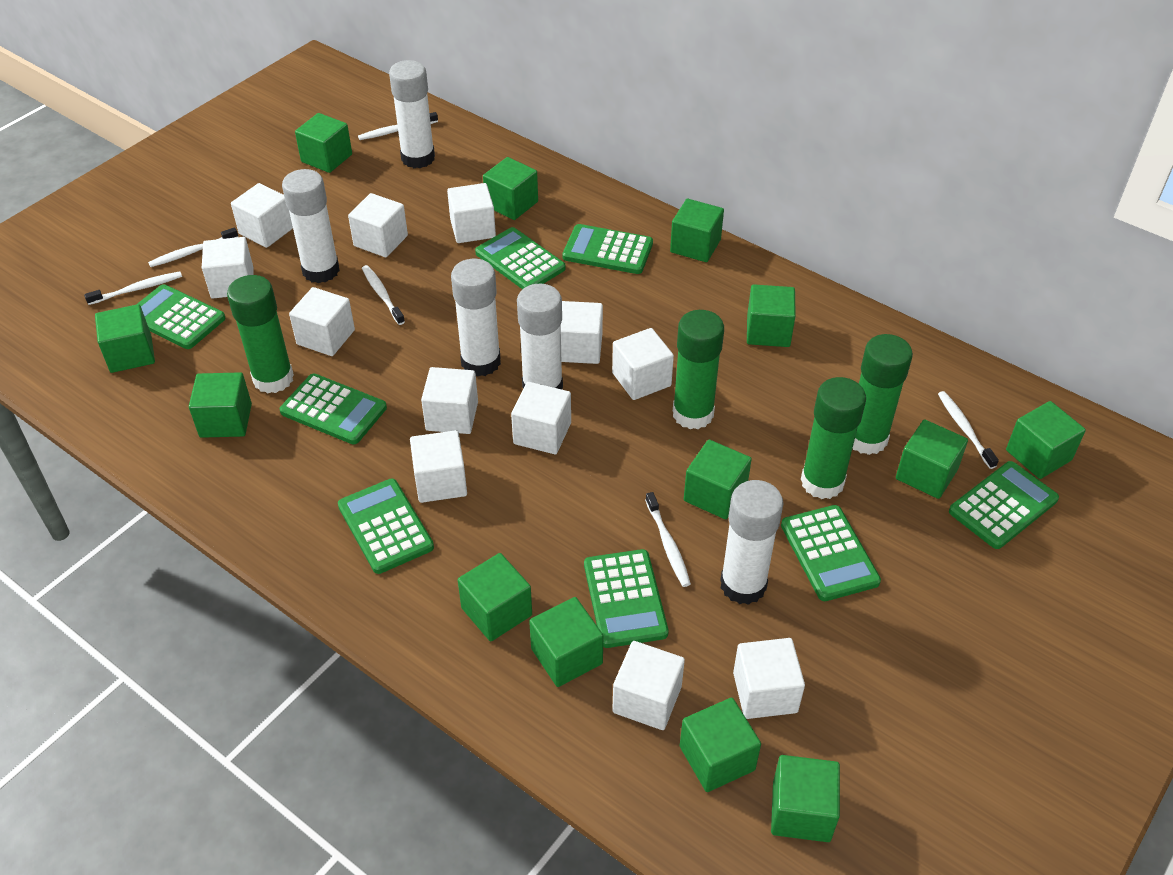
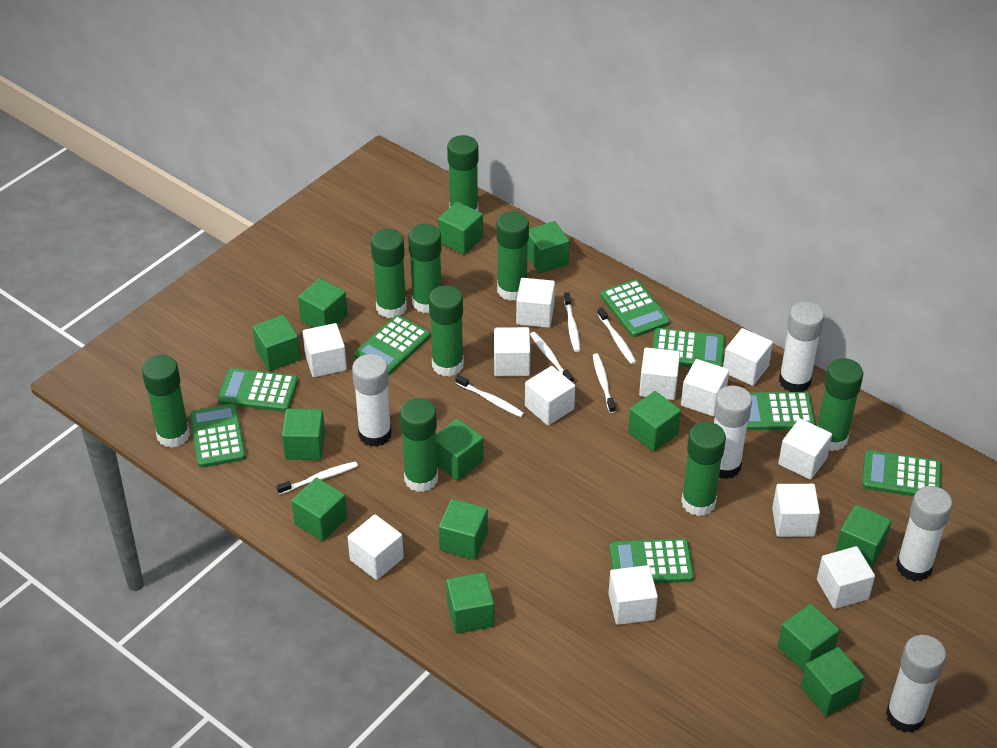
green glue stick: 4 -> 9

